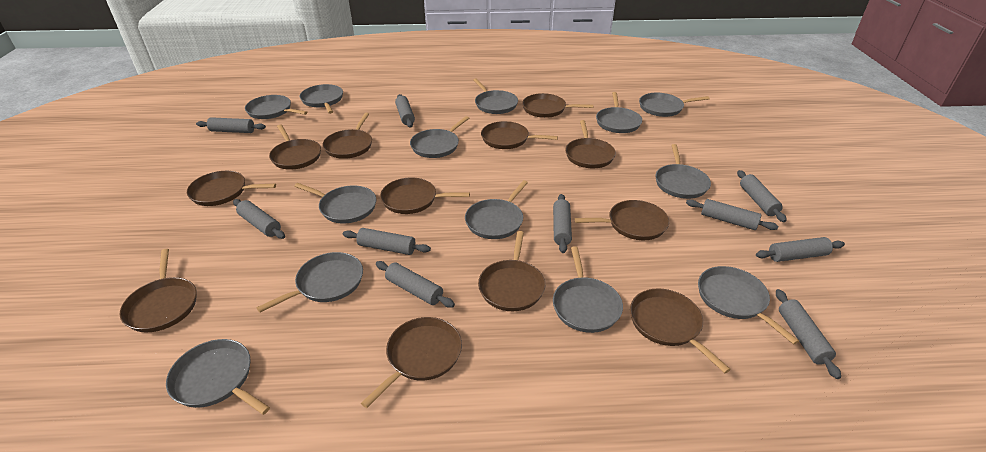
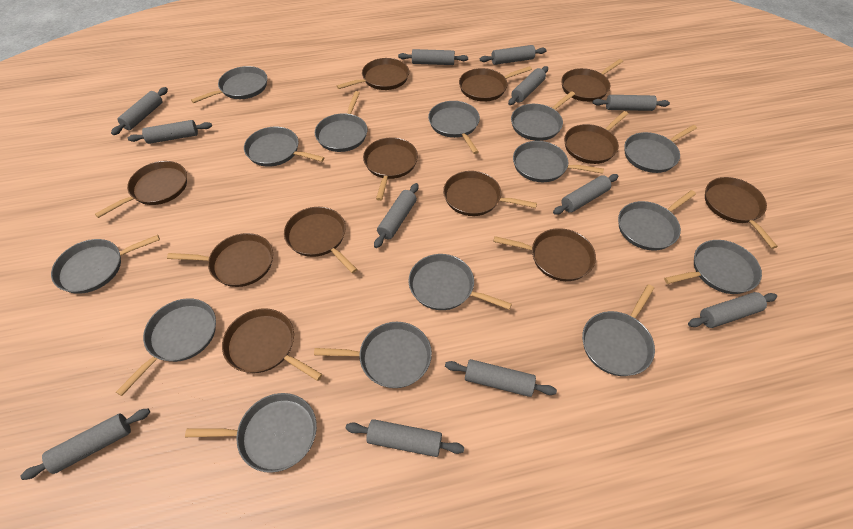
grey pan: 13 -> 15
grey rolling pin: 10 -> 12

